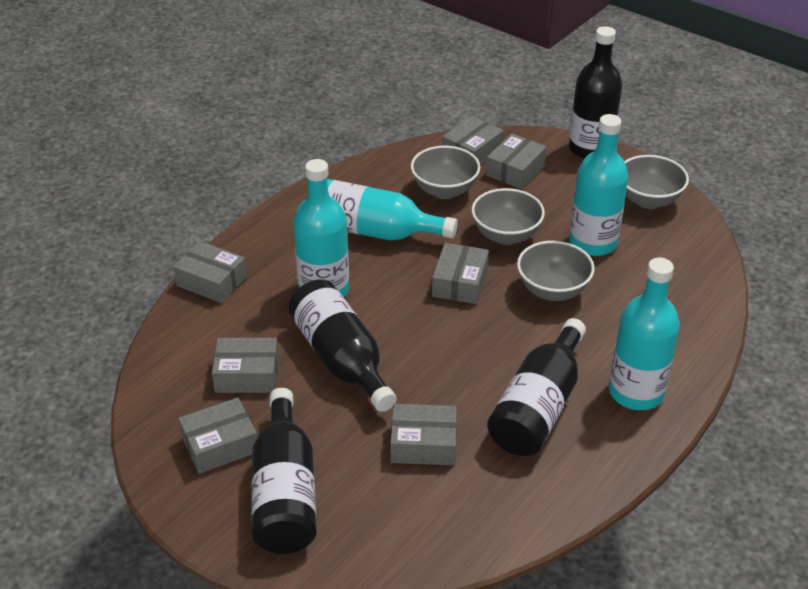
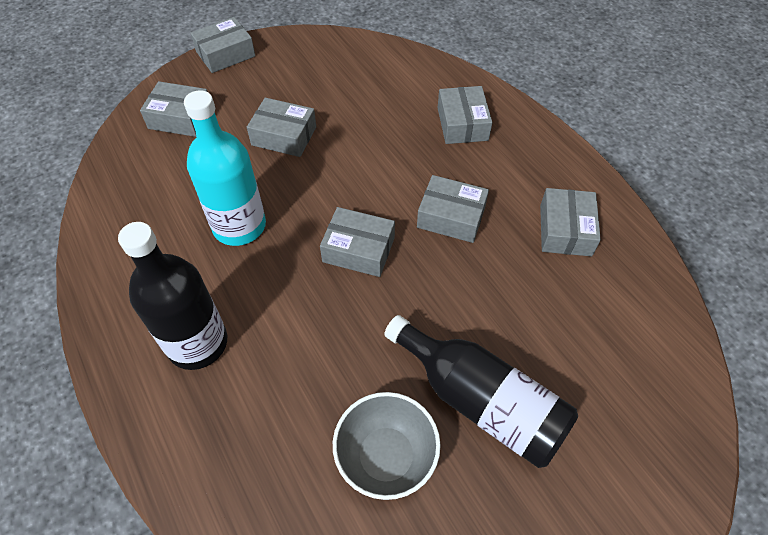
black bottle: 4 -> 2
grey bowl: 4 -> 1
turquoise bottle: 4 -> 1

